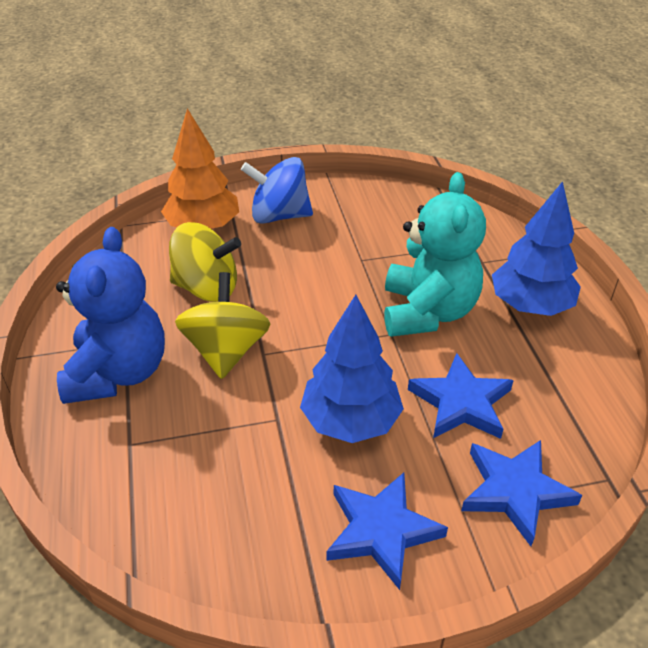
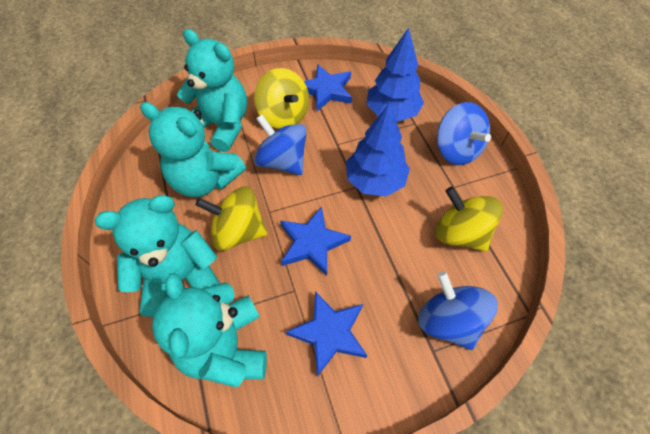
blue spinning top: 1 -> 3
blue teddy bear: 1 -> 0
orange tree: 1 -> 0
turquoise teddy bear: 1 -> 4
yellow spinning top: 2 -> 3

